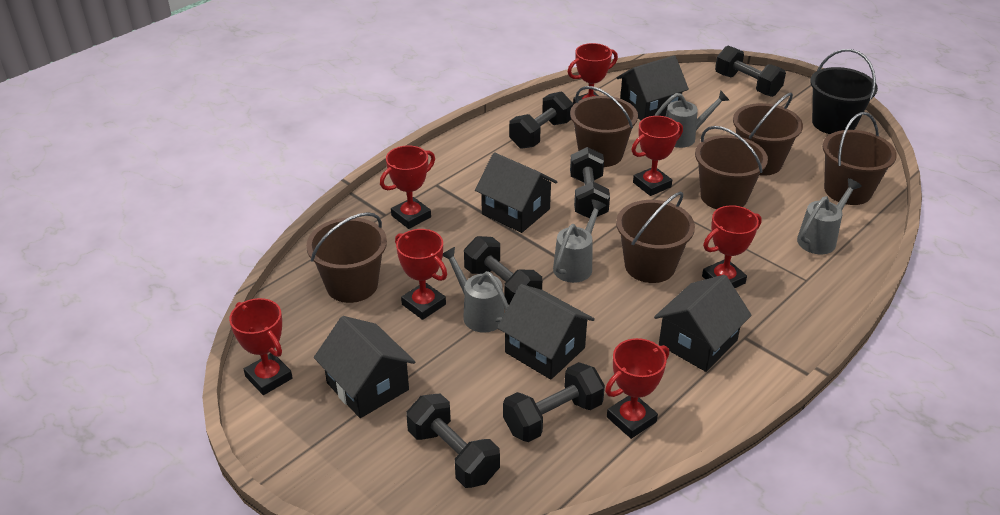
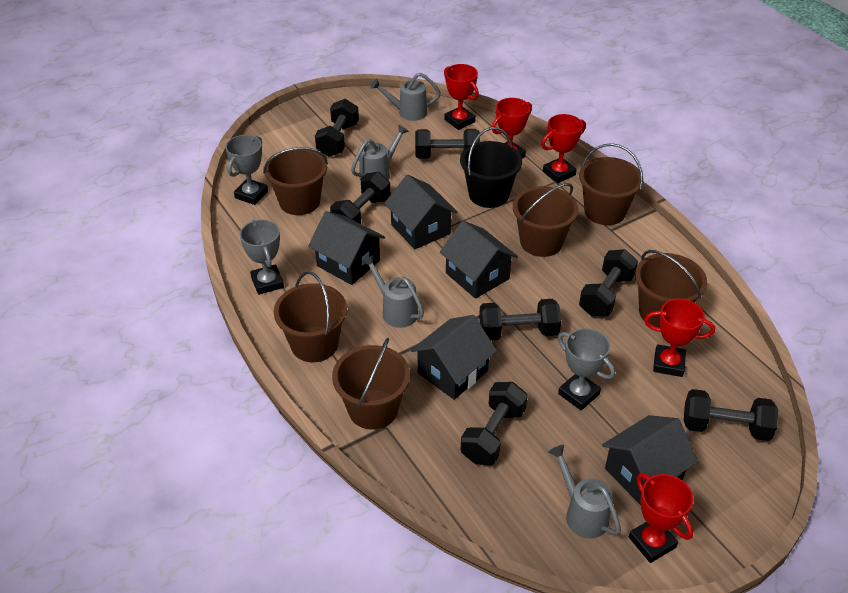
black dumbbell: 6 -> 7
grey trophy: 0 -> 3
red trophy: 7 -> 5

